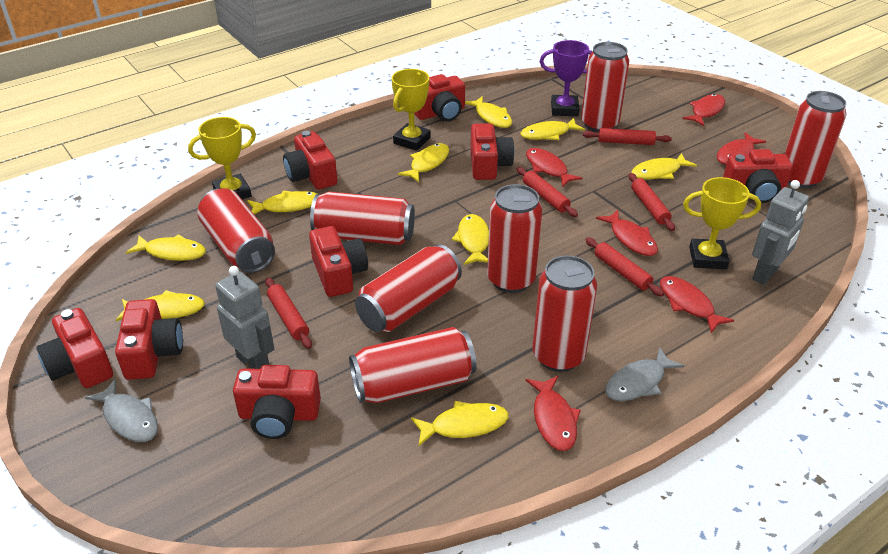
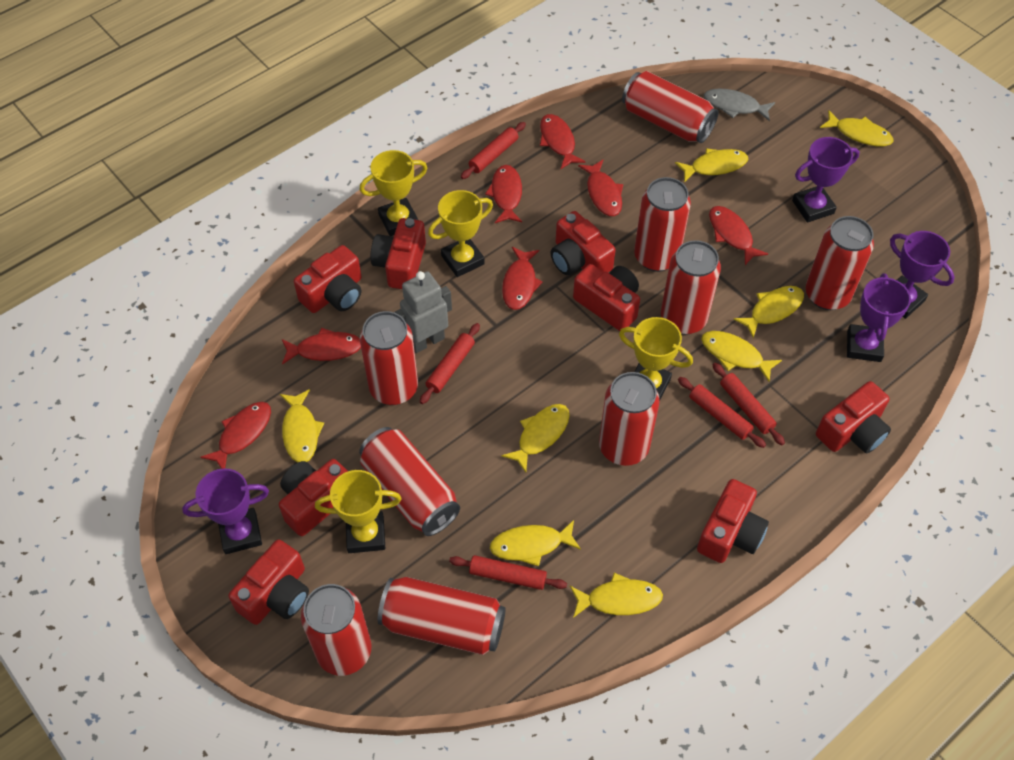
grey fish: 2 -> 1
grey robot: 2 -> 1
purple trophy: 1 -> 4
red can: 8 -> 9
red fish: 6 -> 7
yellow fish: 9 -> 8
yellow trophy: 3 -> 4

